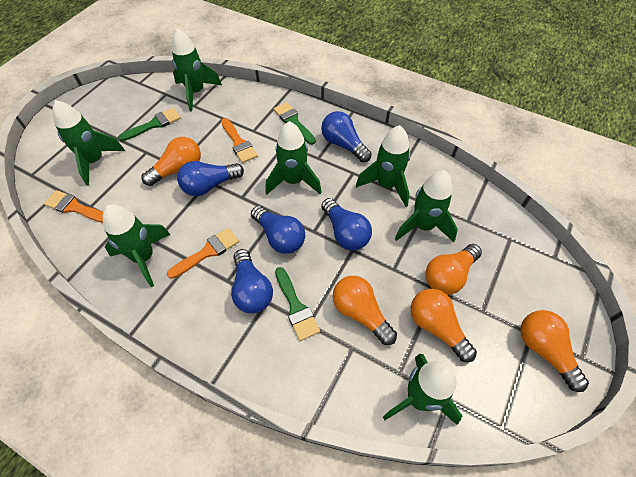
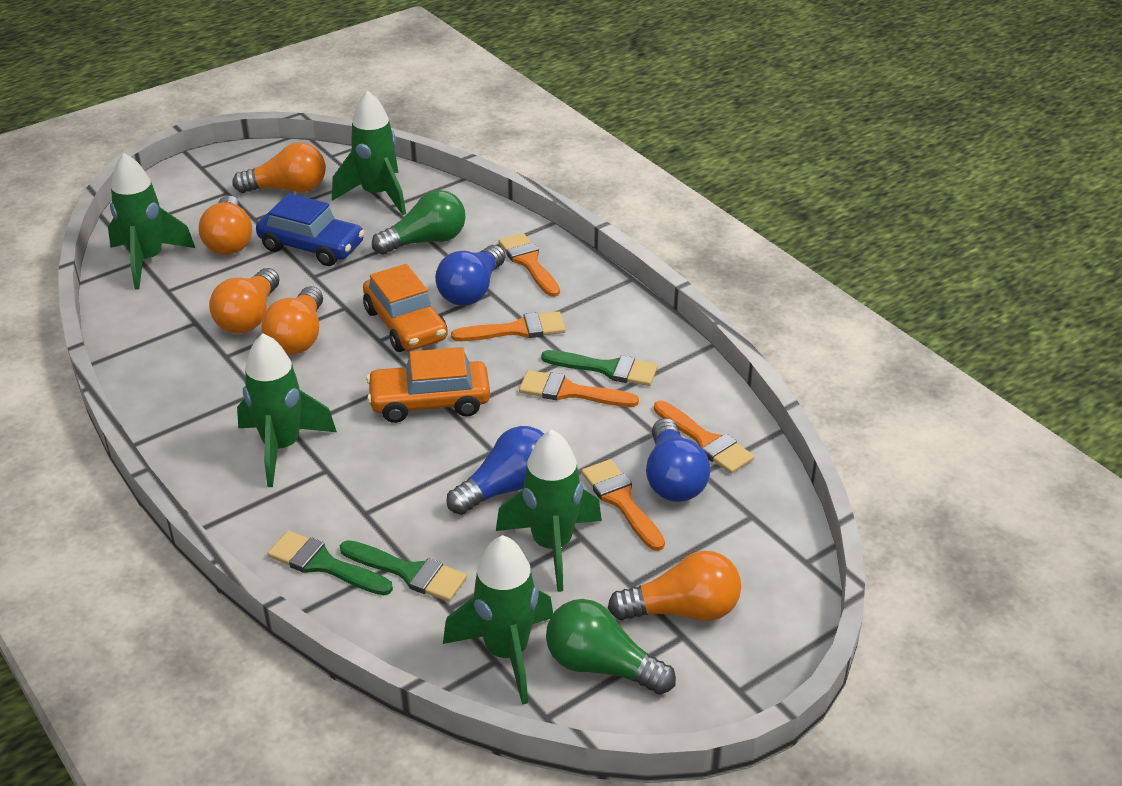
blue car: 0 -> 1
blue light bulb: 5 -> 3
green light bulb: 0 -> 2
green rocket: 7 -> 5
orange brush: 3 -> 5
orange car: 0 -> 2

